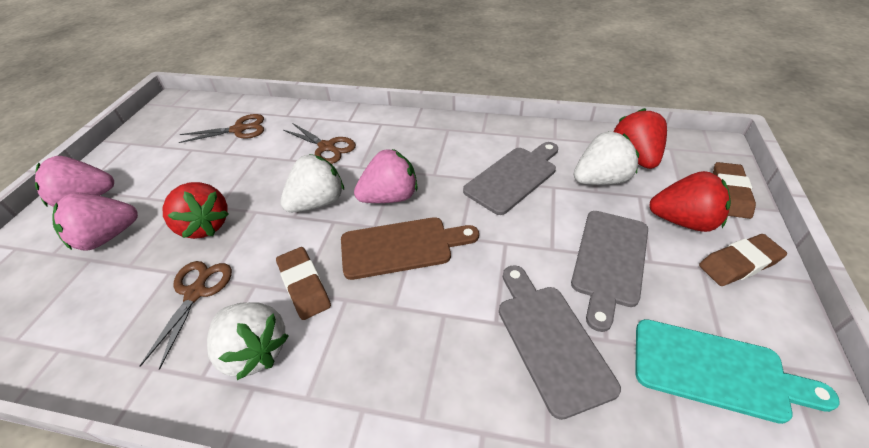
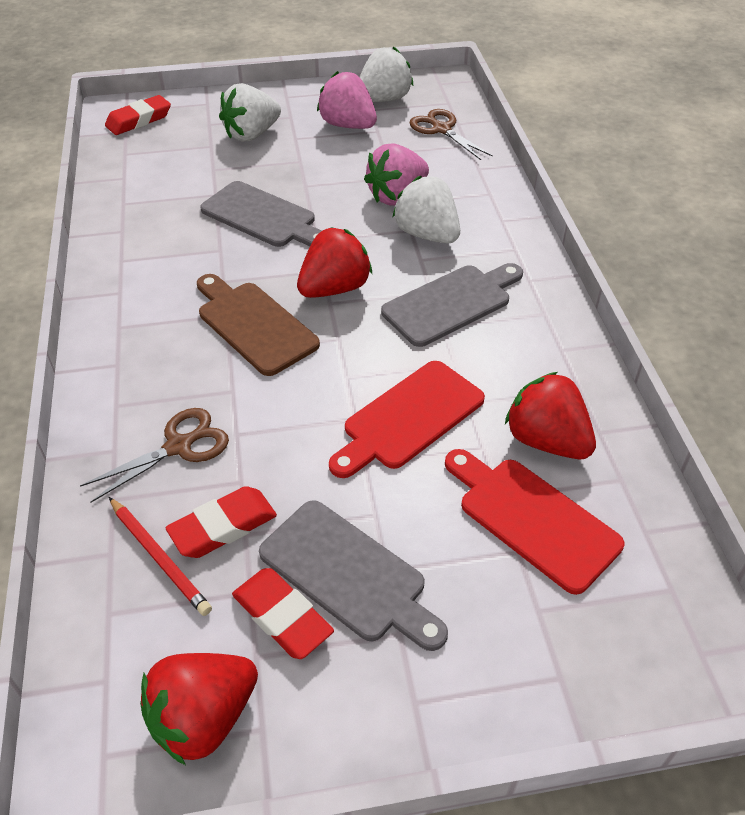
brown eraser: 3 -> 0
brown scissors: 3 -> 2
pink strawberry: 3 -> 2
red cutting board: 0 -> 2
red eraser: 0 -> 3
red pencil: 0 -> 1
turquoise cutting board: 1 -> 0

